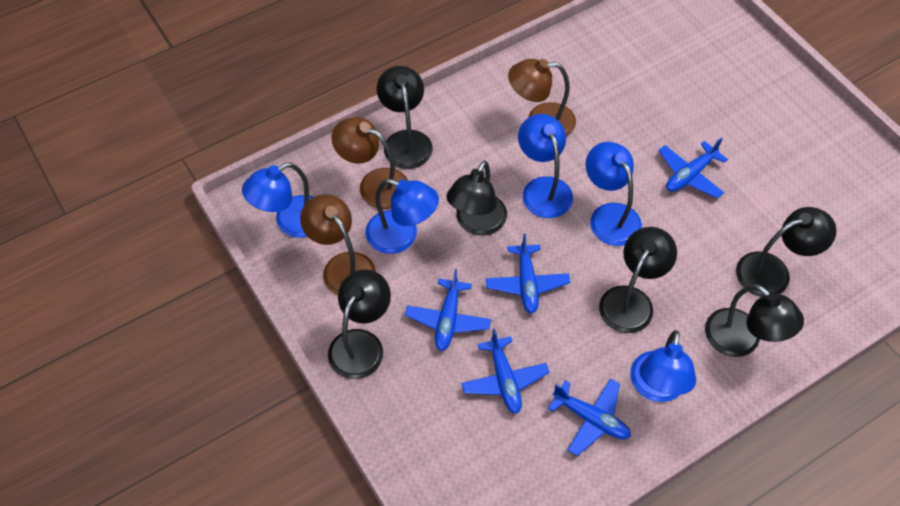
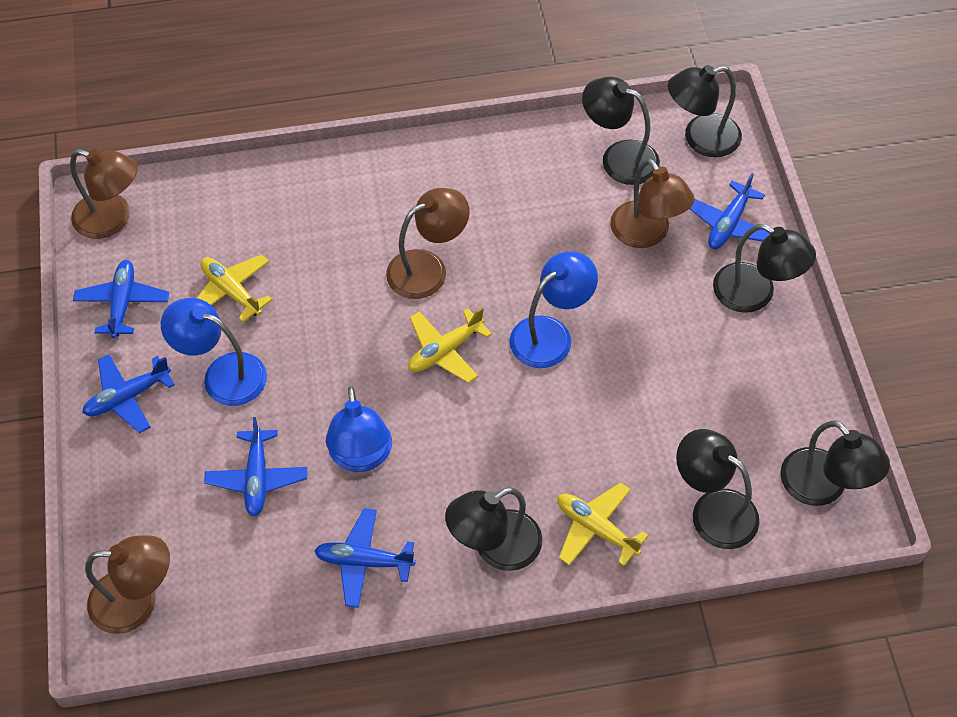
blue lamp: 5 -> 3
brown lamp: 3 -> 4
yellow plane: 0 -> 3

